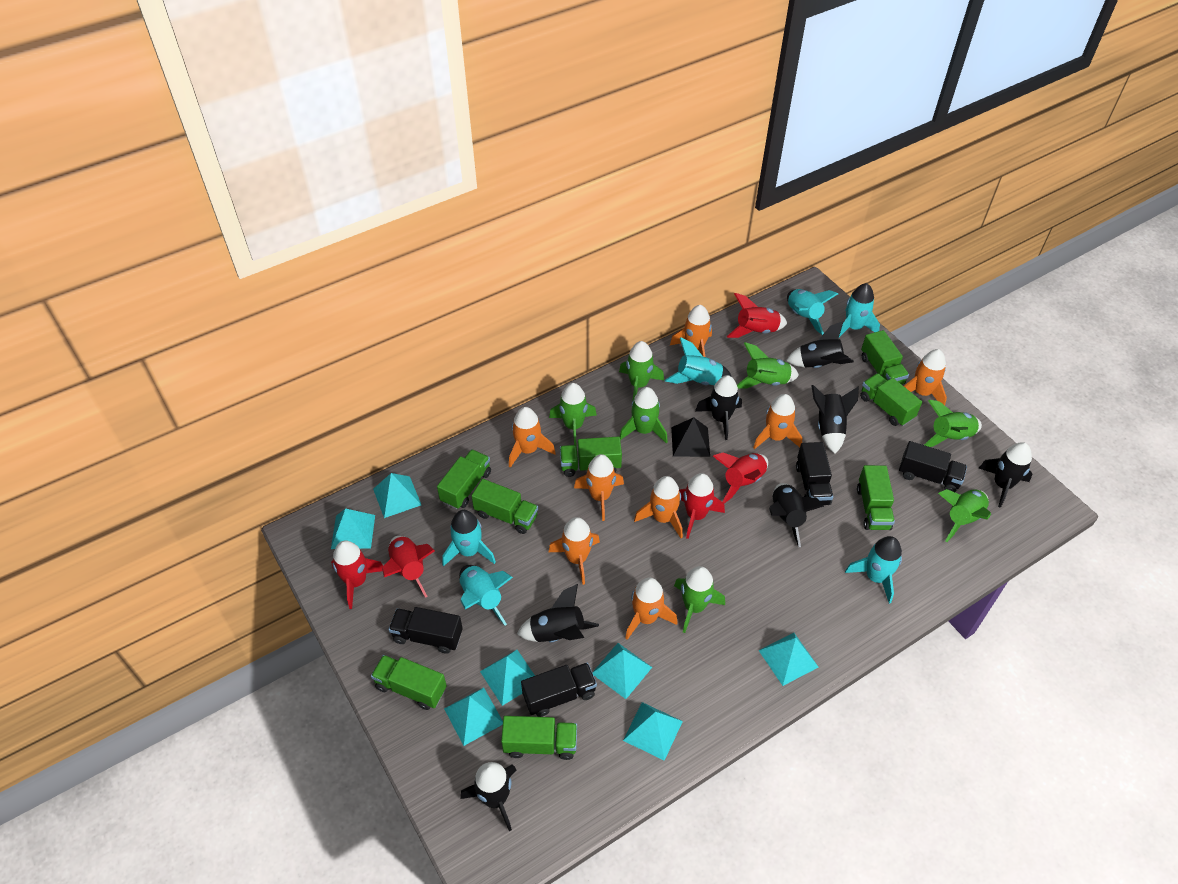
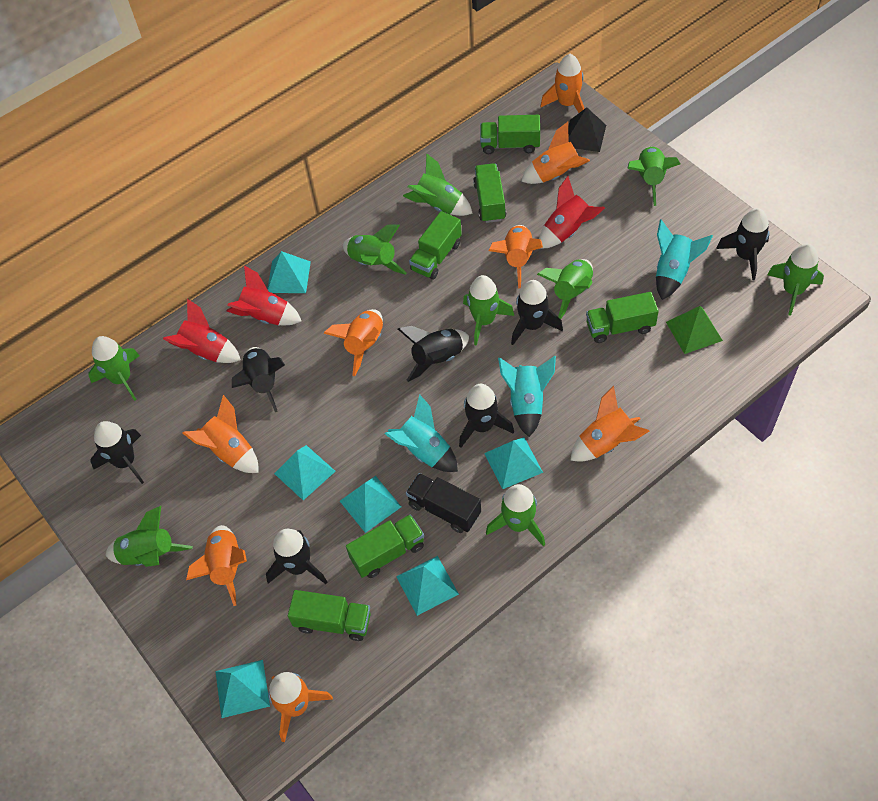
black truck: 4 -> 1
green pyramid: 0 -> 1
green rocket: 7 -> 9
green truck: 8 -> 6
red rocket: 5 -> 3
turquoise pyramid: 7 -> 6
turquoise rocket: 6 -> 3

